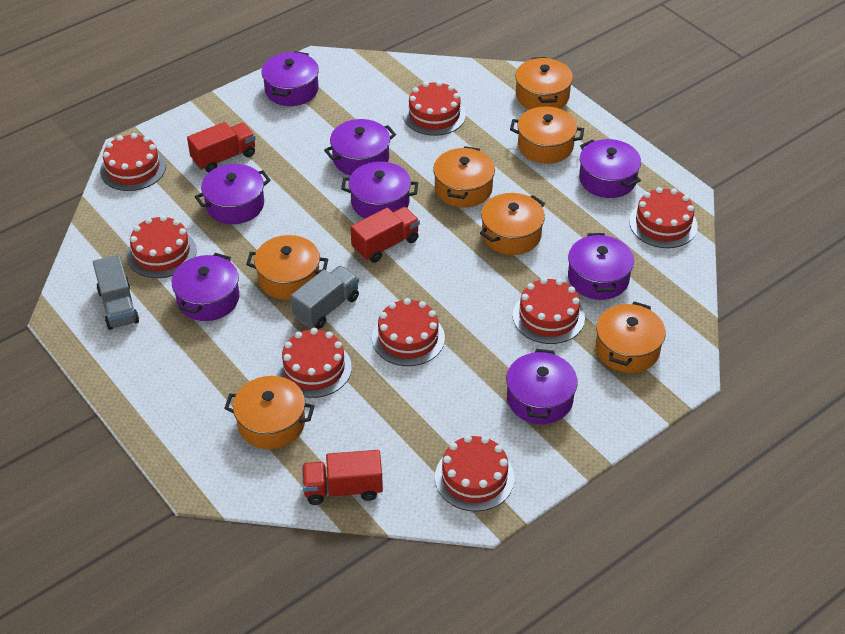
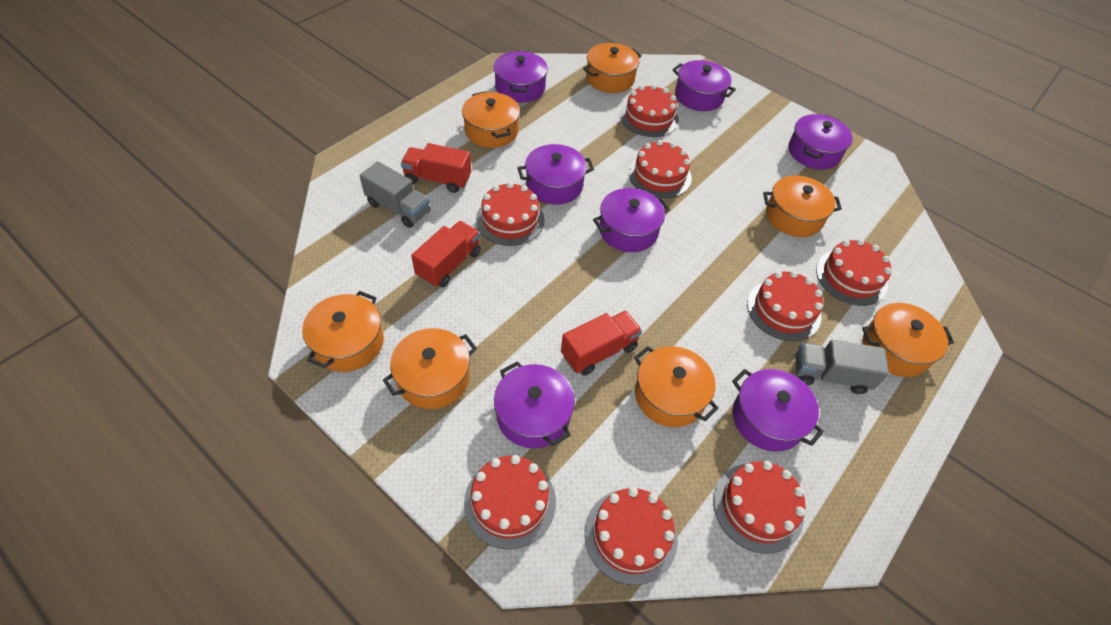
purple pot: 8 -> 7

